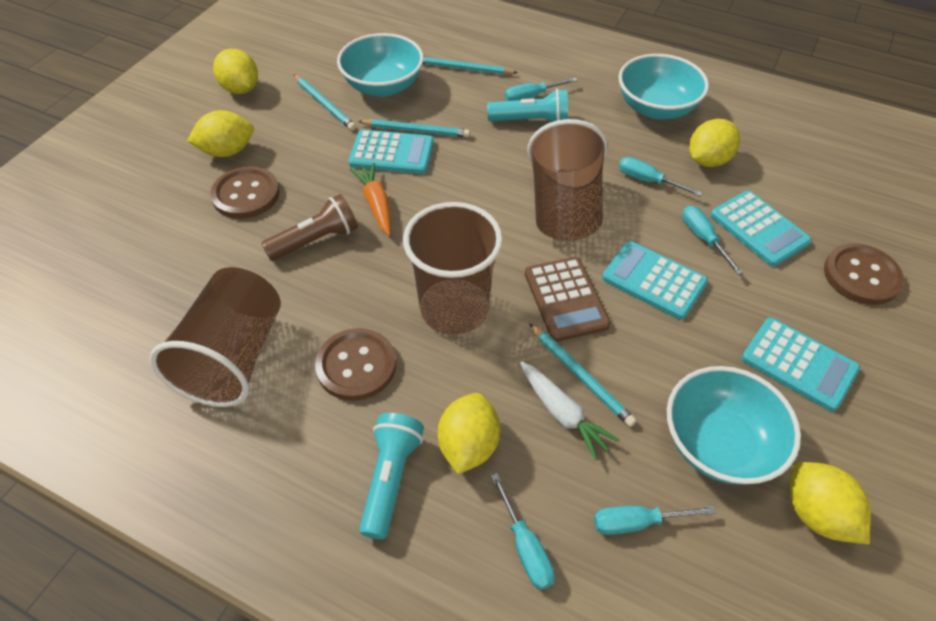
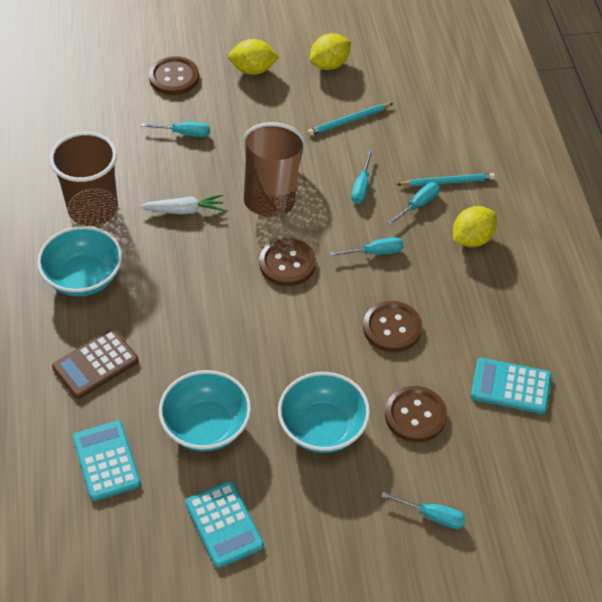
brown button: 3 -> 4
brown cup: 3 -> 2
brown flashlight: 1 -> 0
orange carrot: 1 -> 0
turquoise calculator: 4 -> 3
turquoise flashlight: 2 -> 0
turquoise pencil: 4 -> 2
yellow lemon: 5 -> 3

